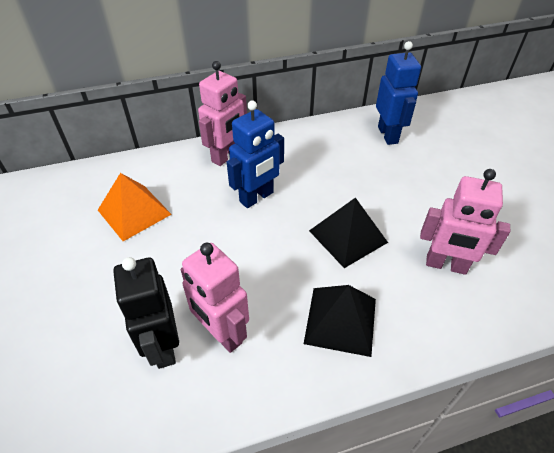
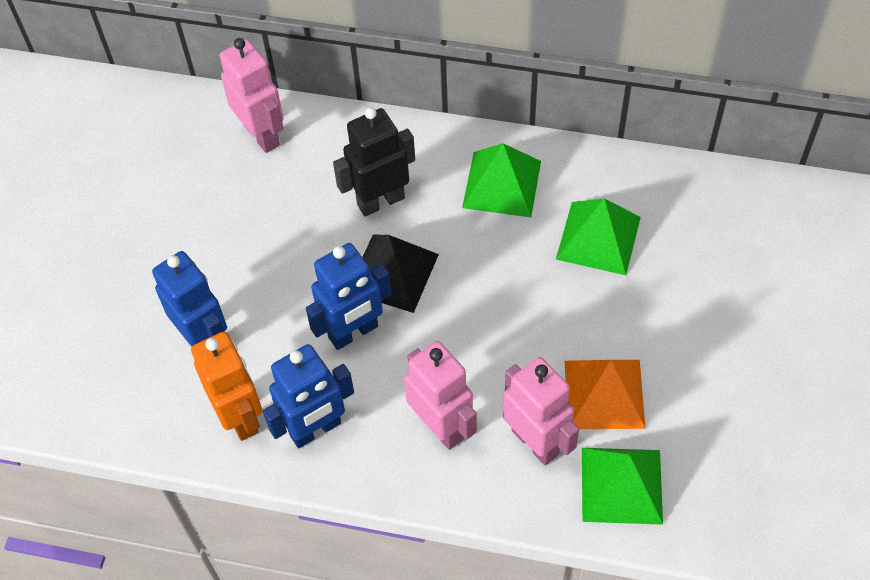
black pyramid: 2 -> 1
blue robot: 2 -> 3
green pyramid: 0 -> 3
orange robot: 0 -> 1

